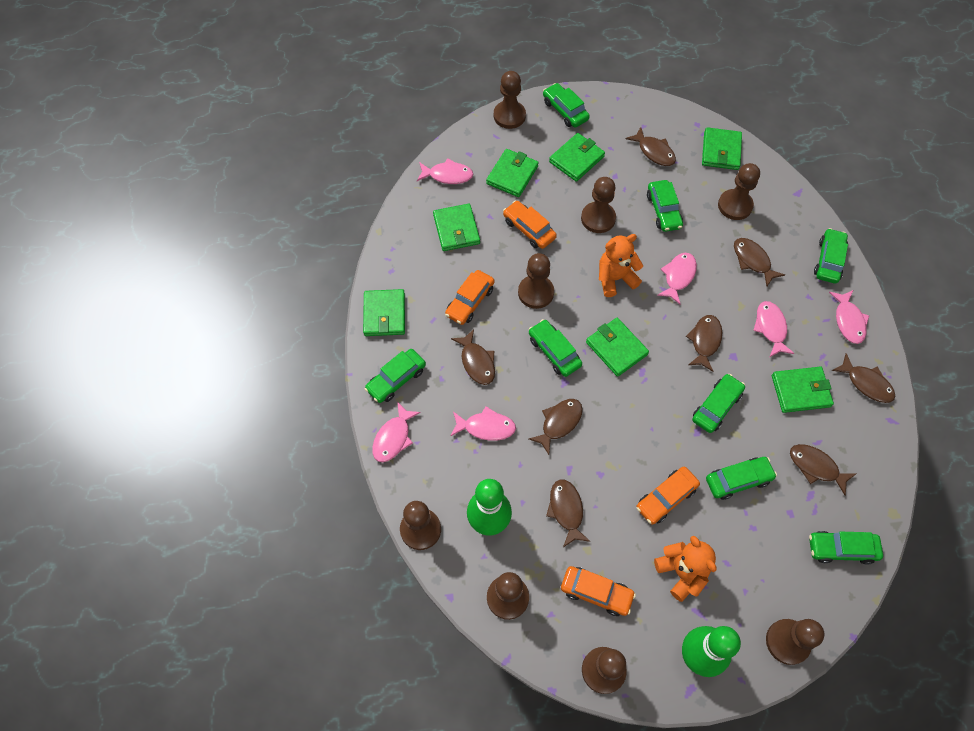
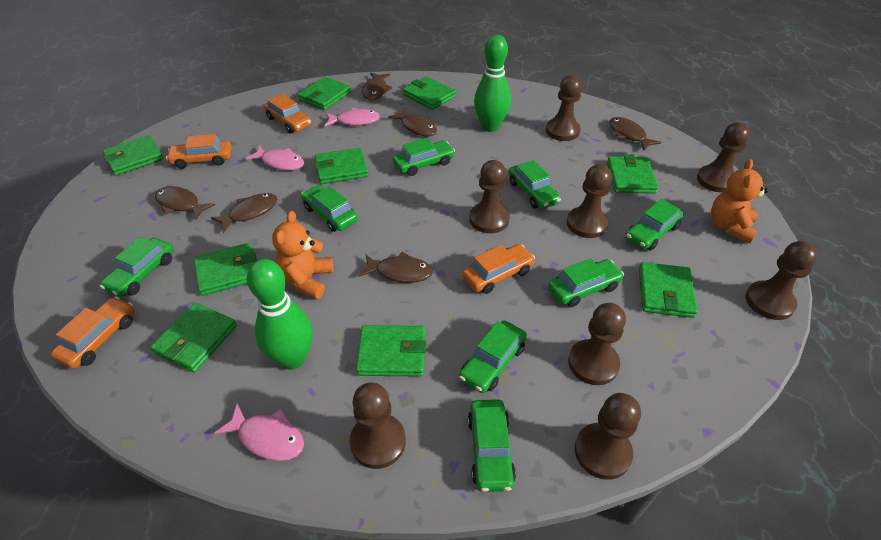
brown fish: 8 -> 6
green wallet: 7 -> 9
pink fish: 6 -> 3

